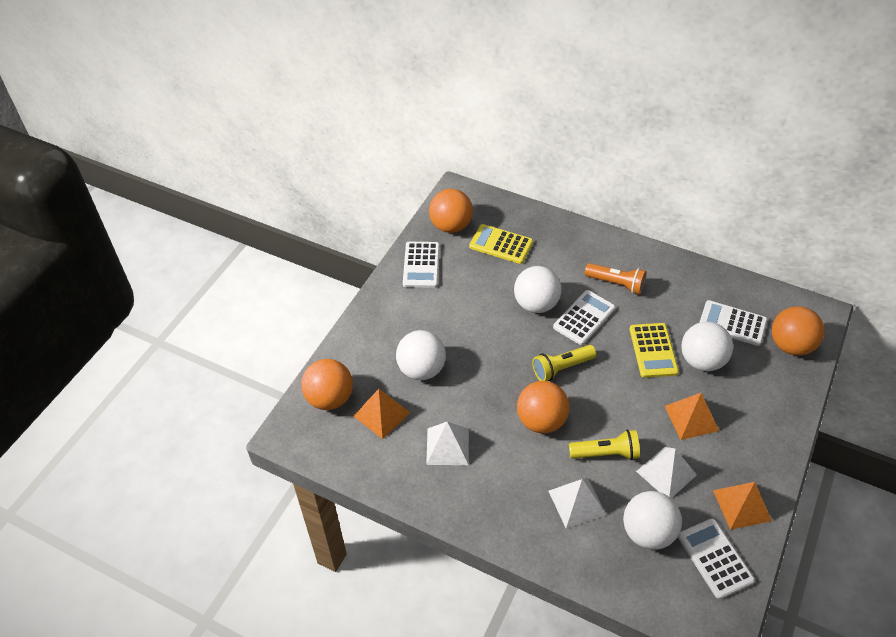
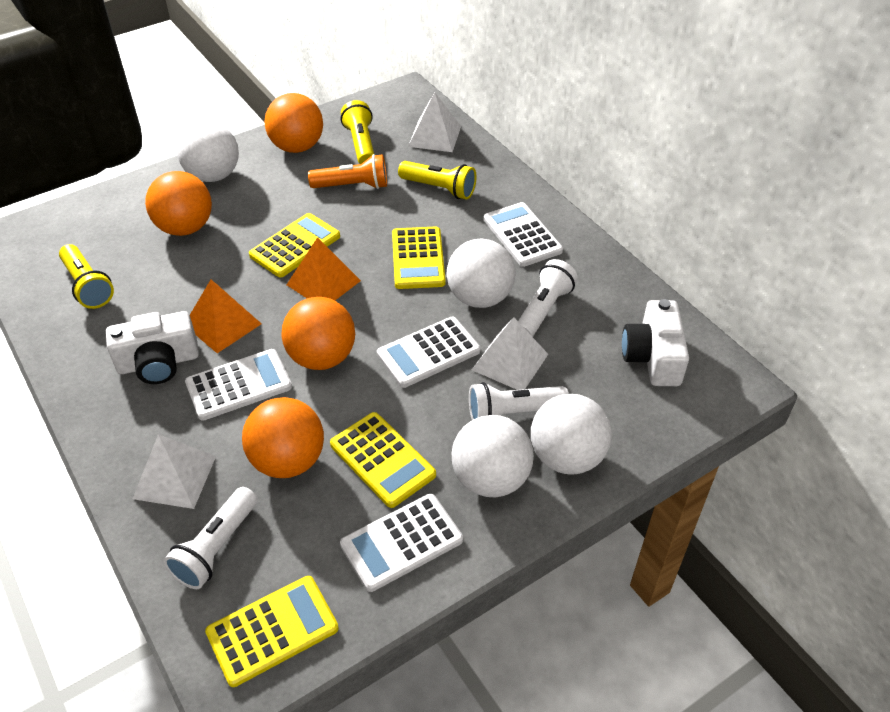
orange pyramid: 3 -> 2
white camera: 0 -> 2
white flashlight: 0 -> 3
yellow calculator: 2 -> 4
yellow flashlight: 2 -> 3

